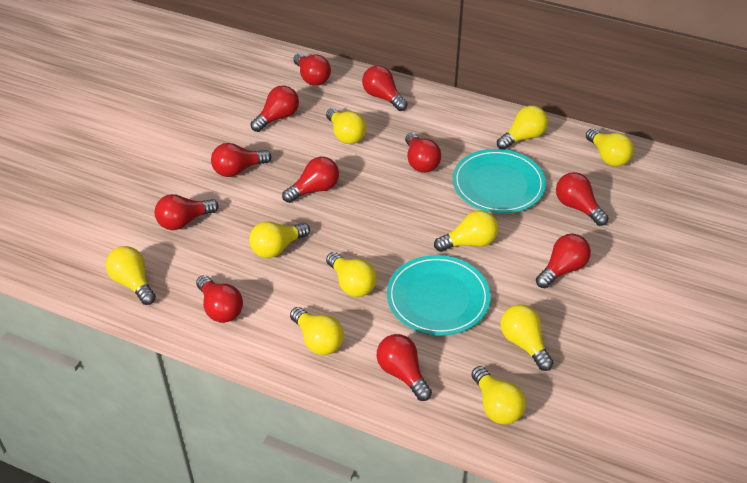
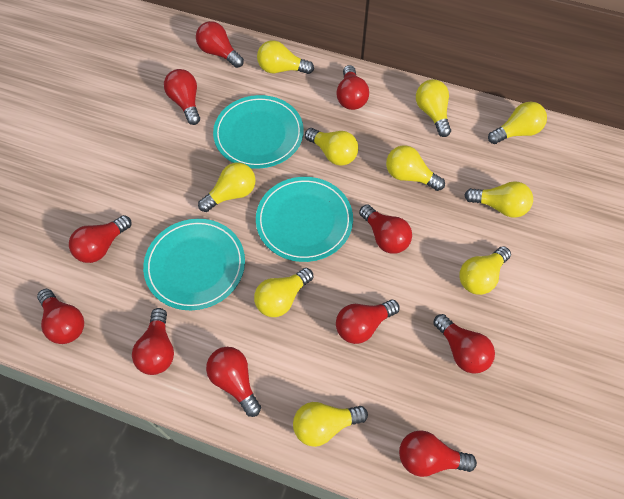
turquoise plate: 2 -> 3

